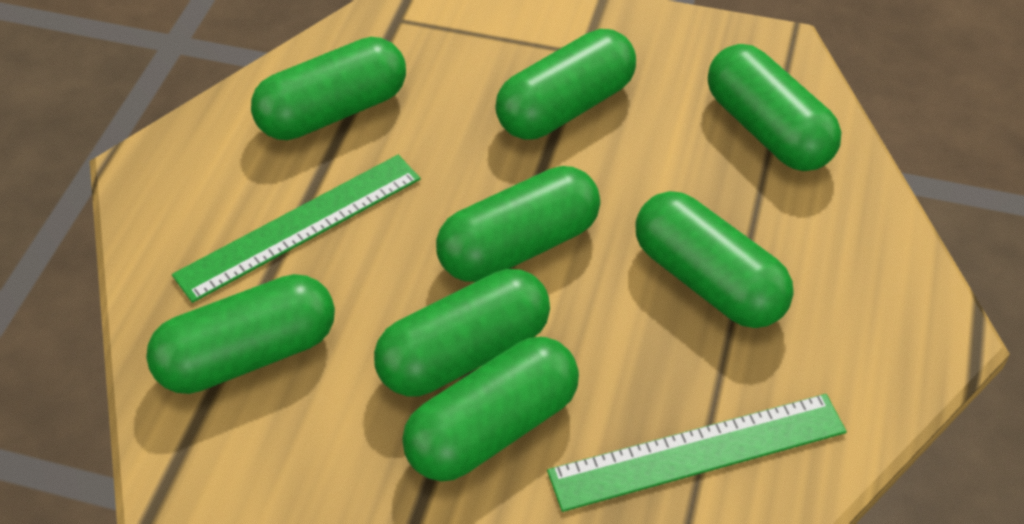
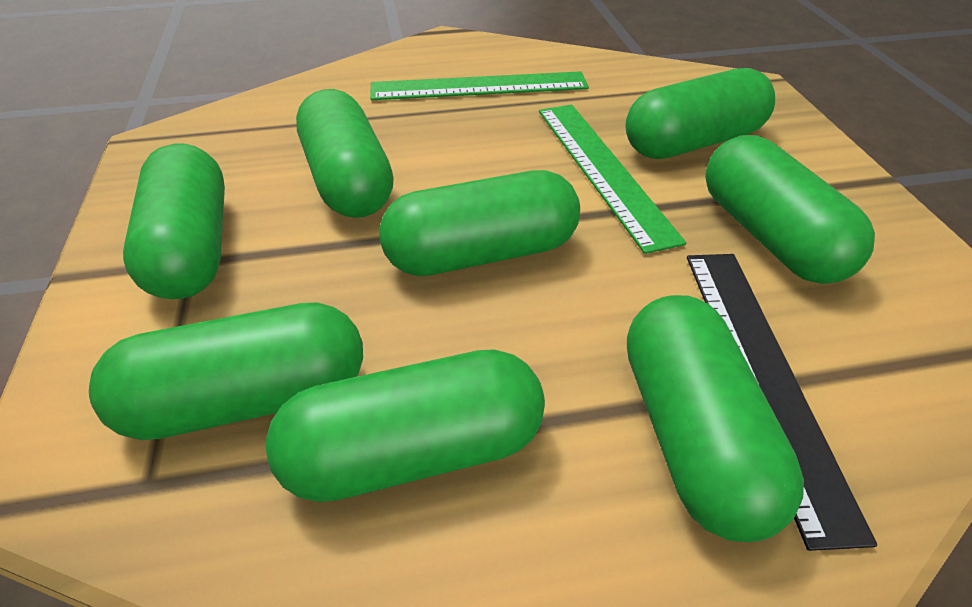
black ruler: 0 -> 1

